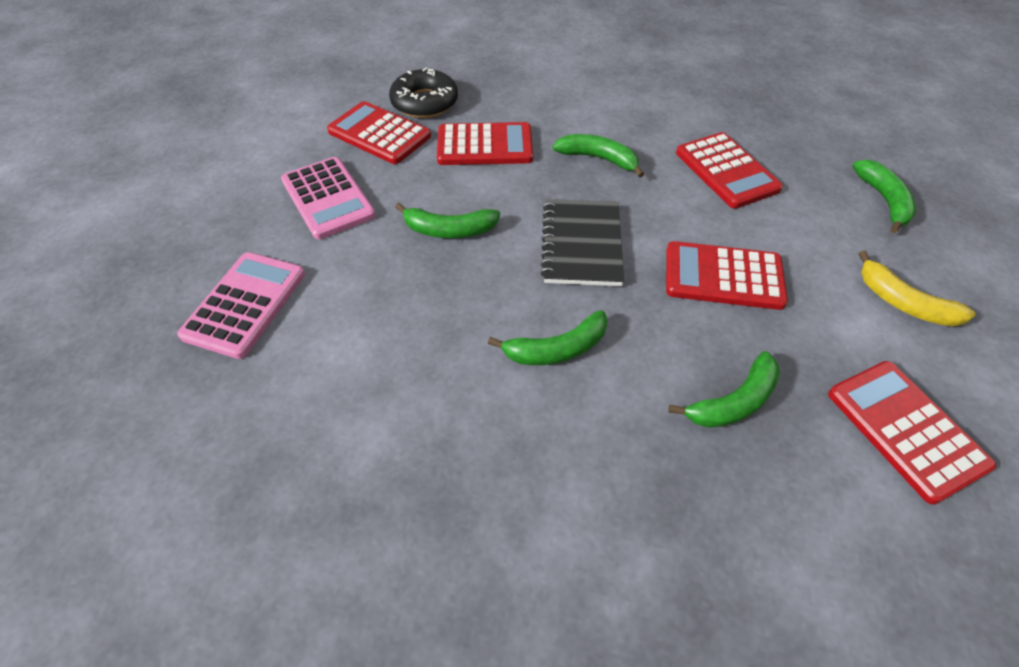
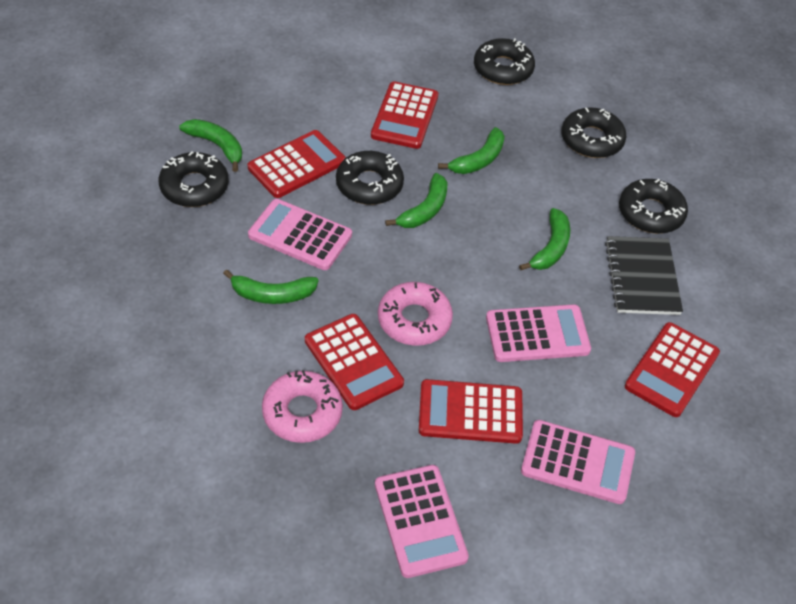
black donut: 1 -> 5
pink calculator: 2 -> 4
pink donut: 0 -> 2
yellow banana: 1 -> 0

